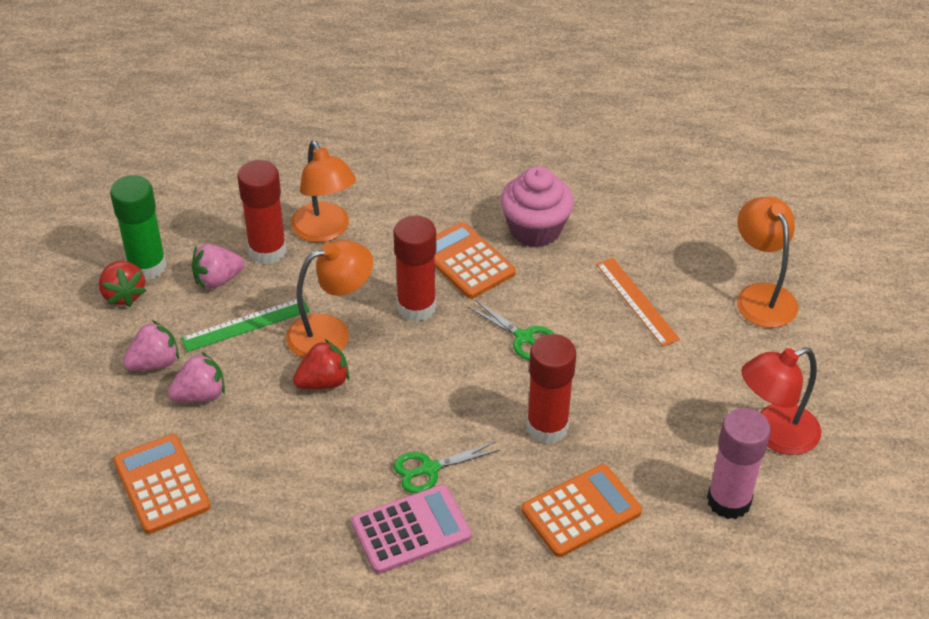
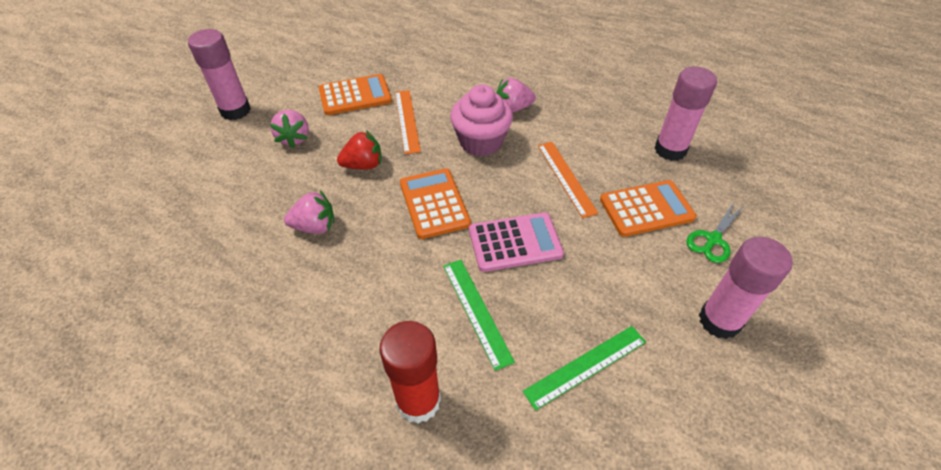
green glue stick: 1 -> 0
green ruler: 1 -> 2
green scissors: 2 -> 1
orange lamp: 3 -> 0
orange ruler: 1 -> 2
pink glue stick: 1 -> 3
red glue stick: 3 -> 1
red lamp: 1 -> 0
red strawberry: 2 -> 1

